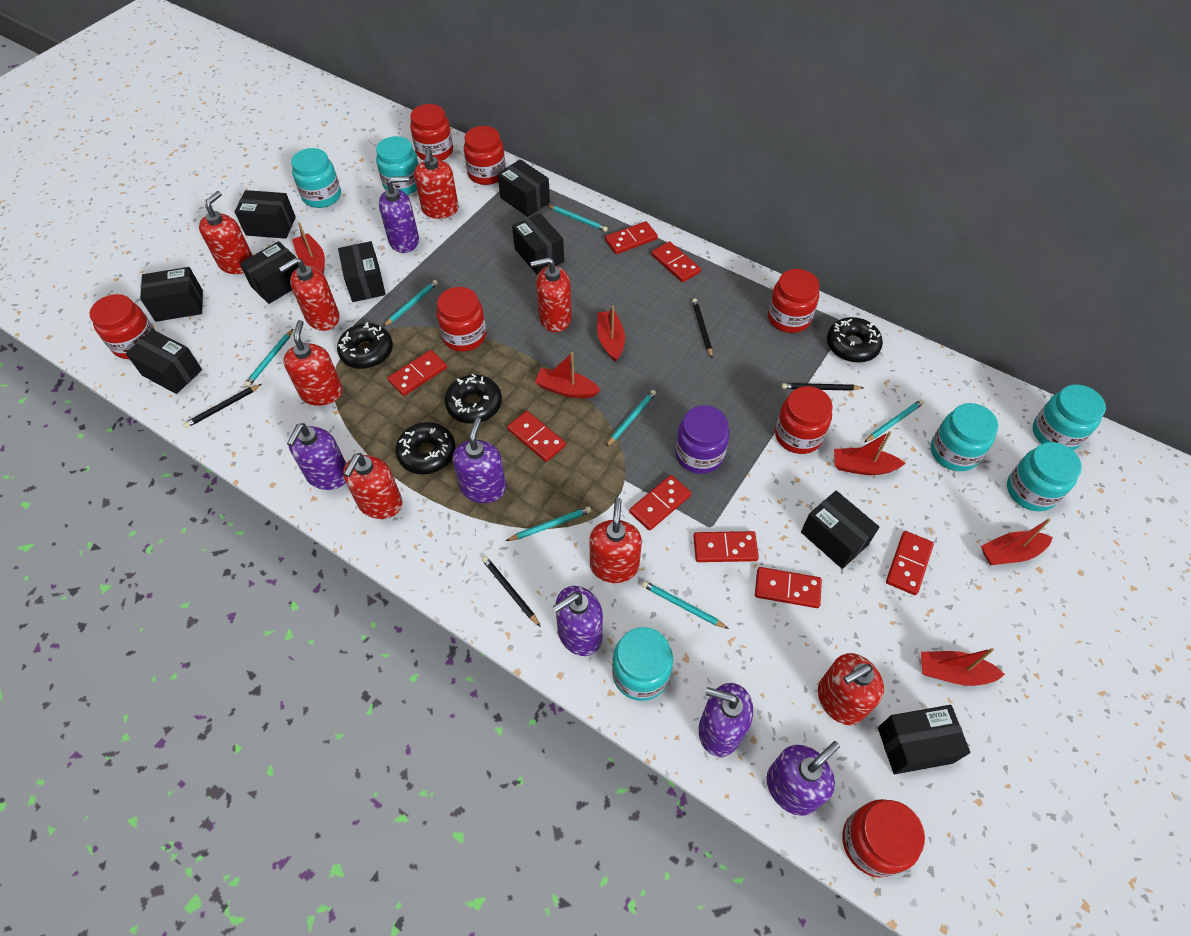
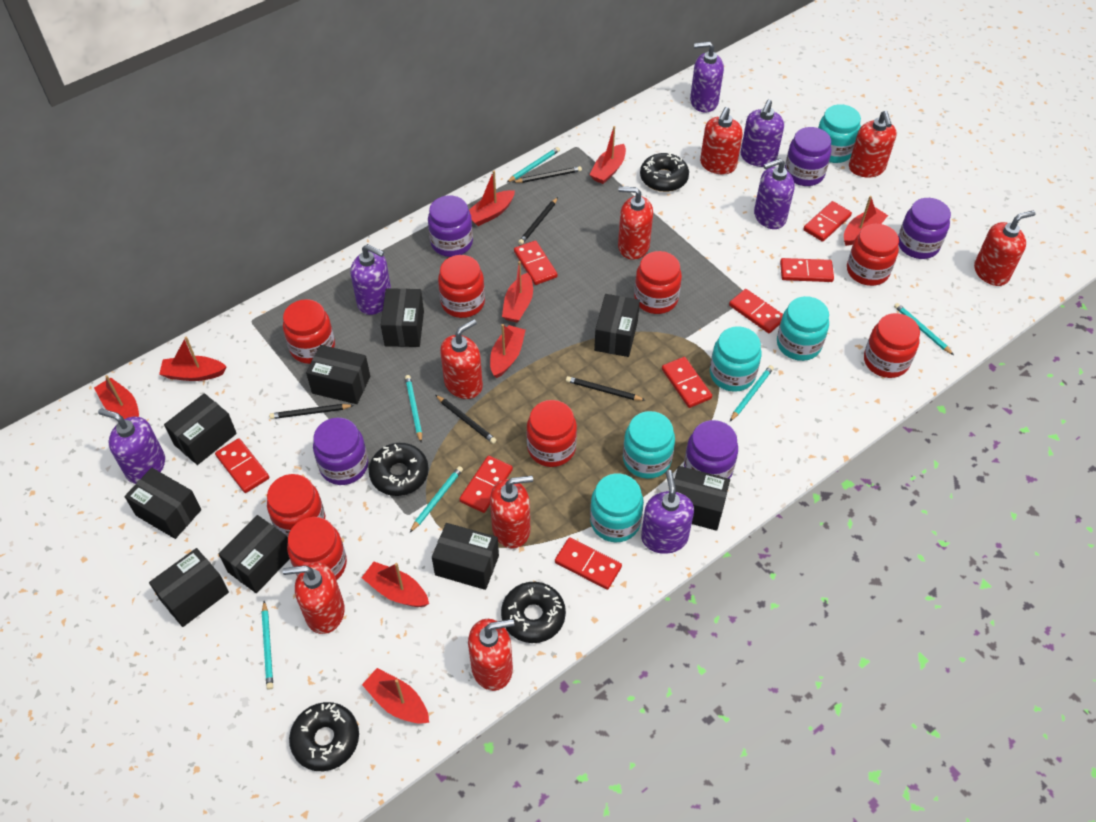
black pencil: 4 -> 5
purple jar: 1 -> 5
red boat: 6 -> 9
red jar: 7 -> 8
turquoise jar: 6 -> 5
turquoise pencil: 7 -> 6

